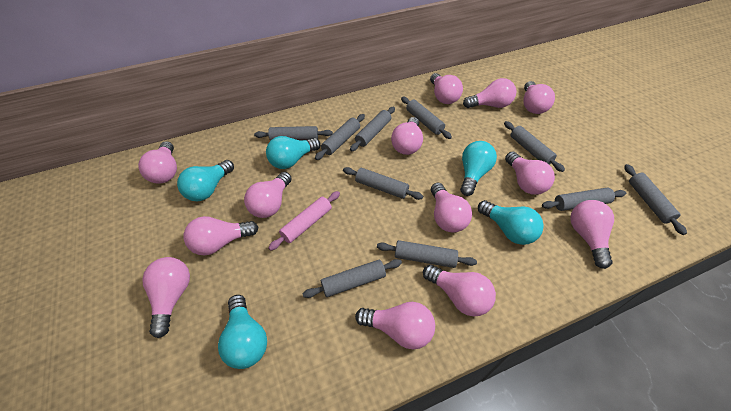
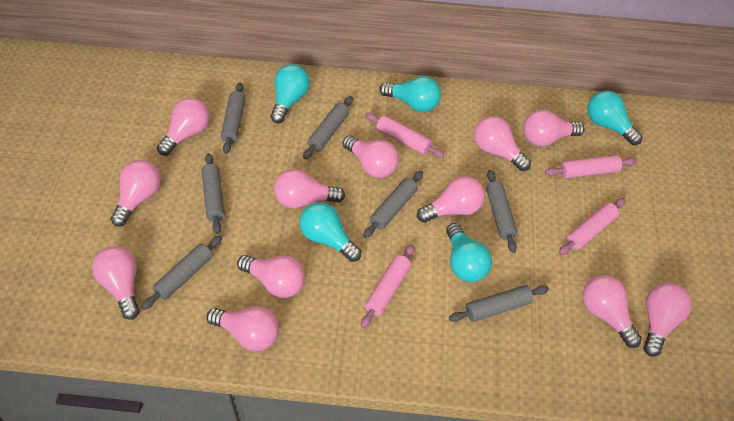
grey rolling pin: 10 -> 7
pink light bulb: 13 -> 12
pink rolling pin: 1 -> 4

